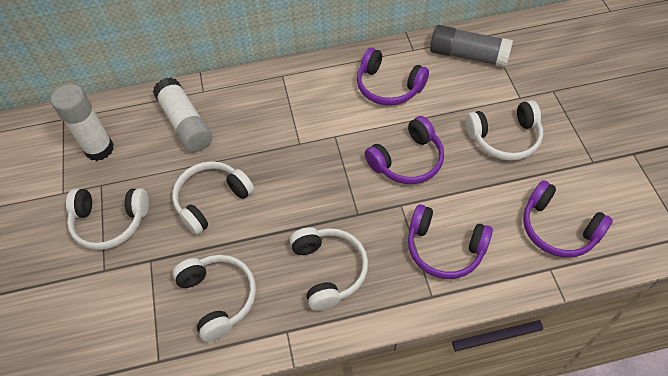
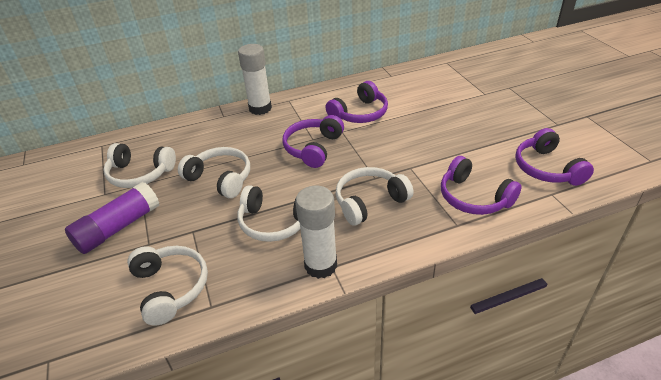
grey glue stick: 1 -> 0
purple glue stick: 0 -> 1

